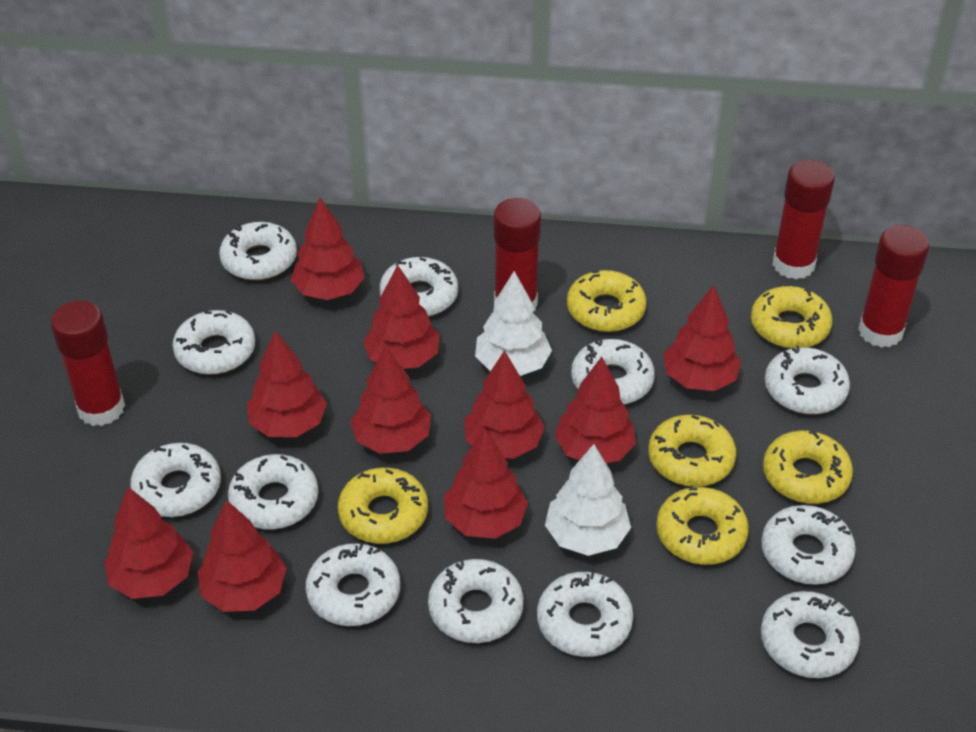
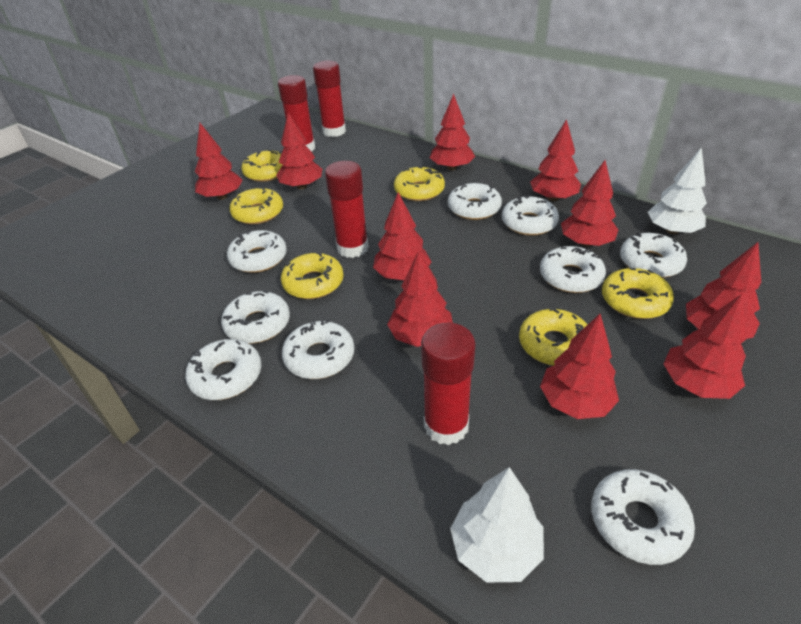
white donut: 12 -> 9

